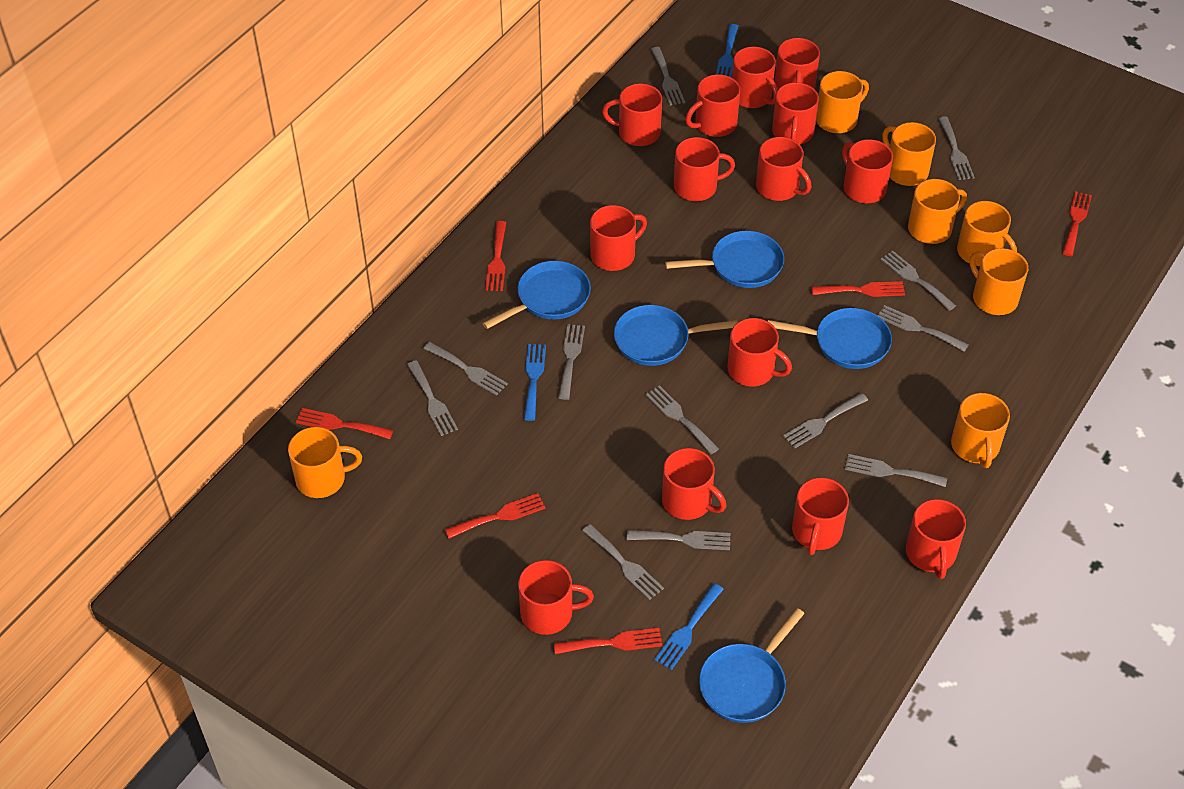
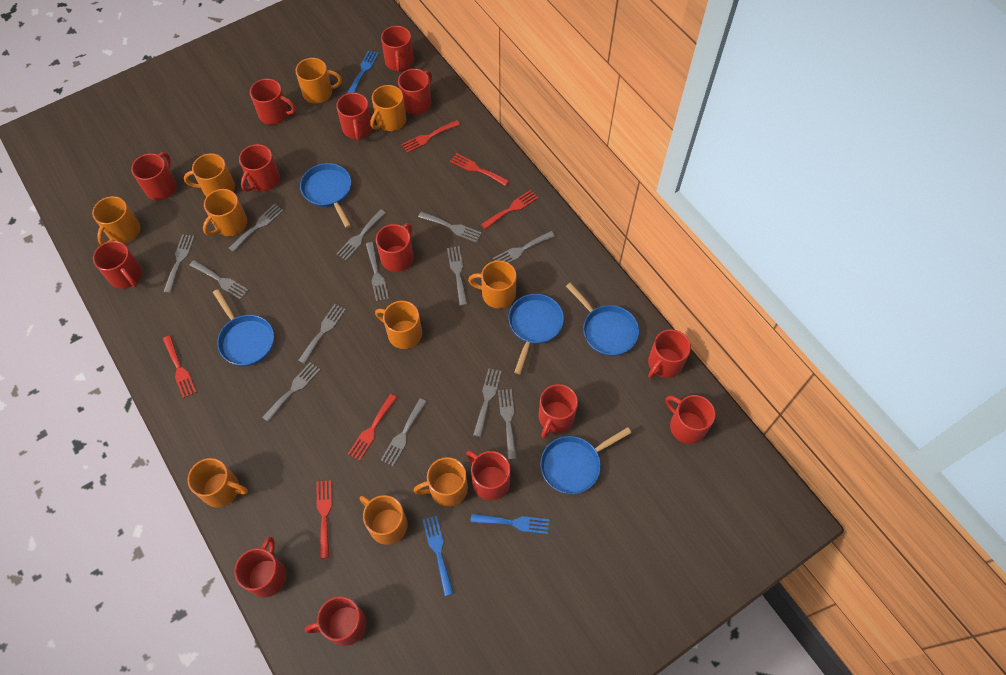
grey fork: 12 -> 13
orange mug: 7 -> 10

